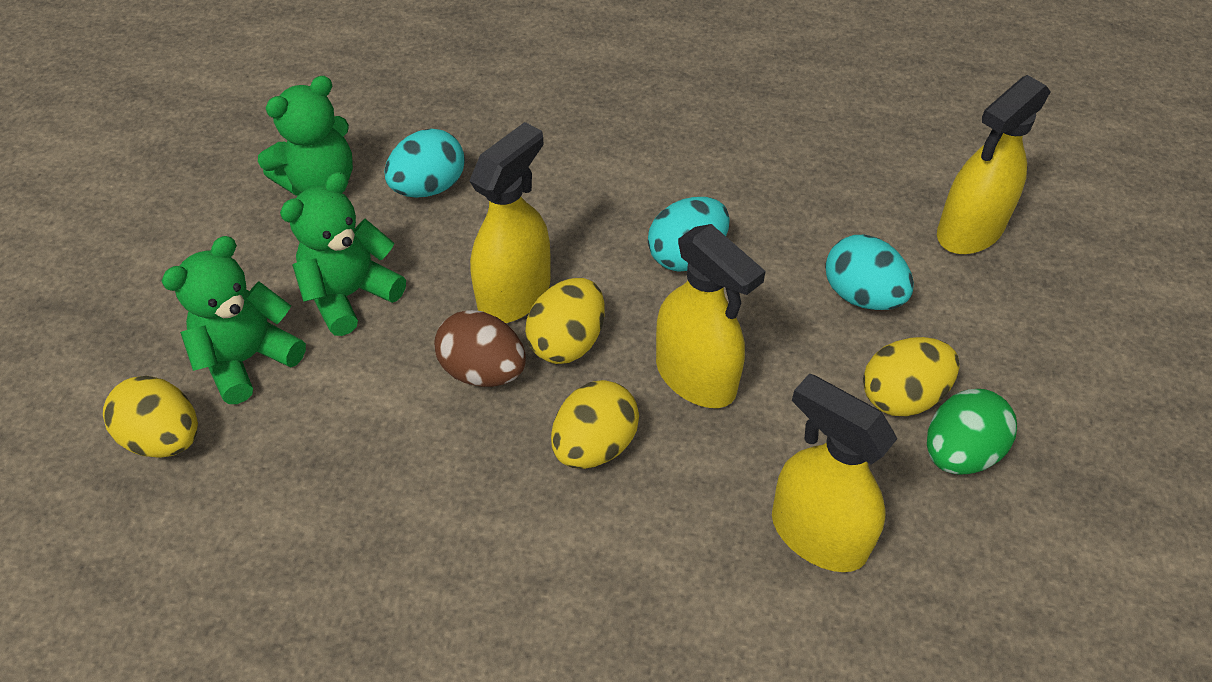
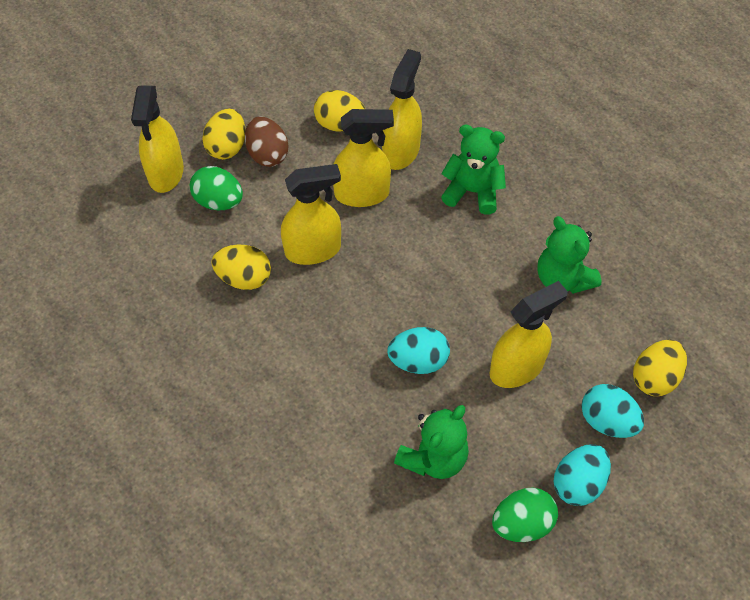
green egg: 1 -> 2
yellow spray bottle: 4 -> 5

